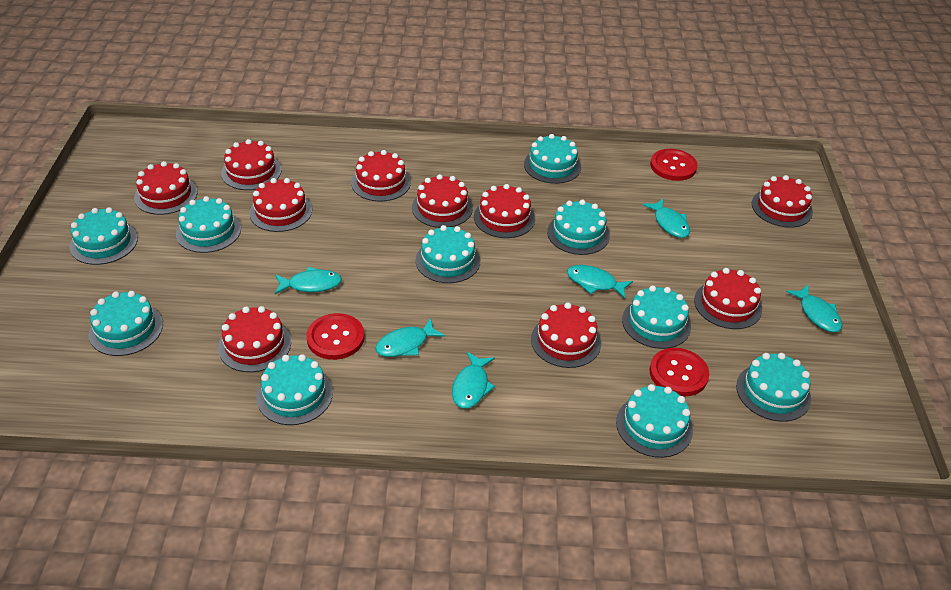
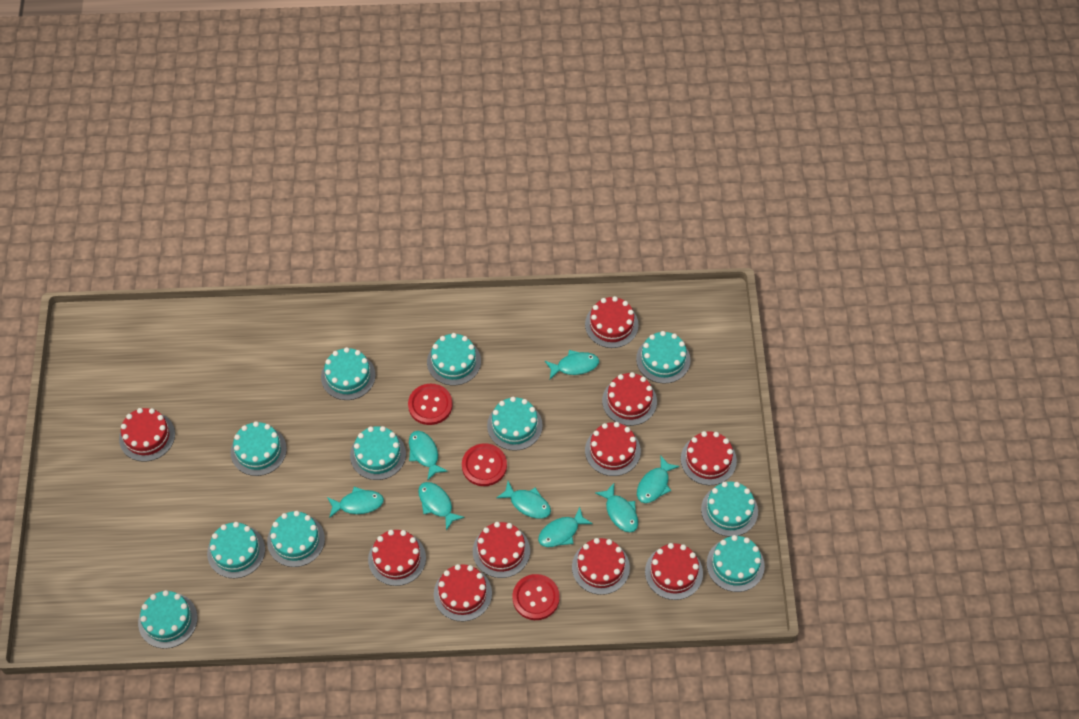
turquoise cake: 10 -> 11
turquoise fish: 6 -> 8

